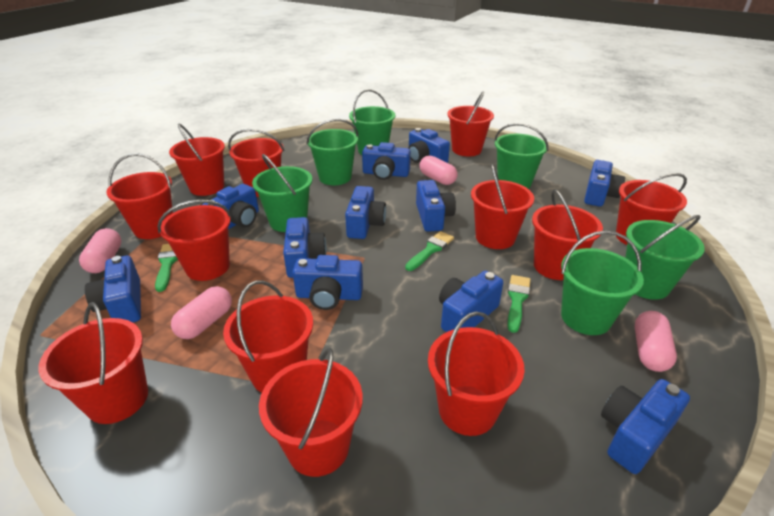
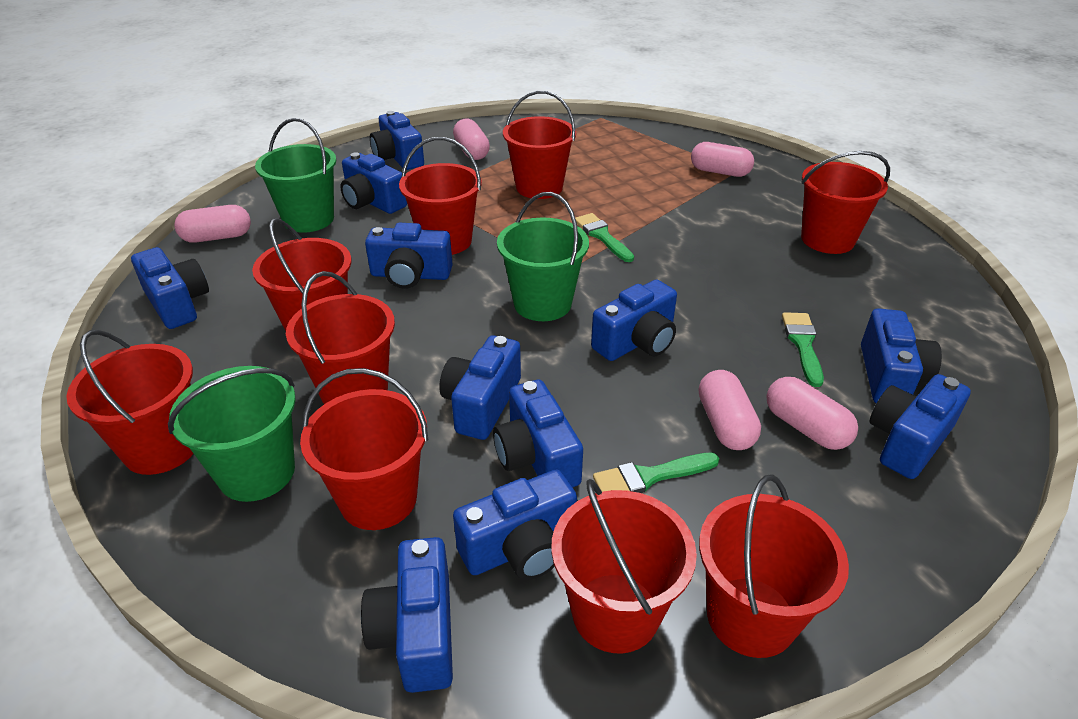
green bucket: 6 -> 3
pink capsule: 4 -> 5
red bucket: 12 -> 9

